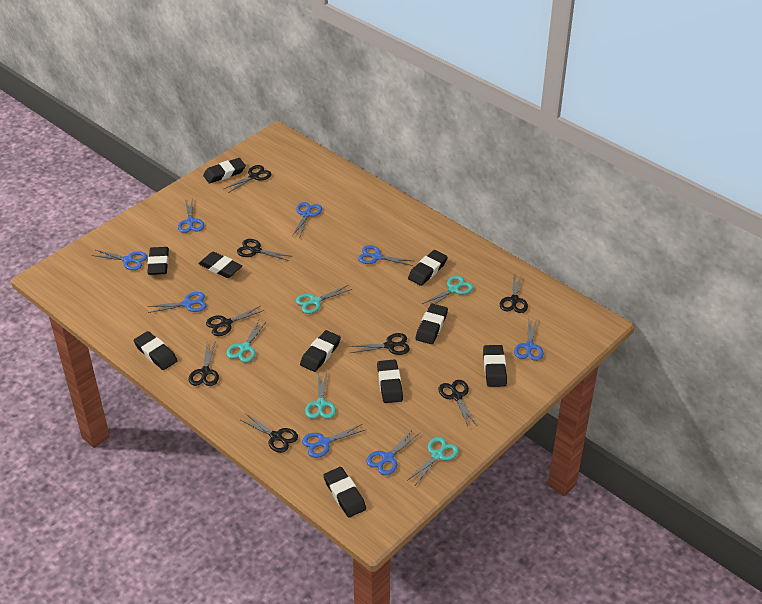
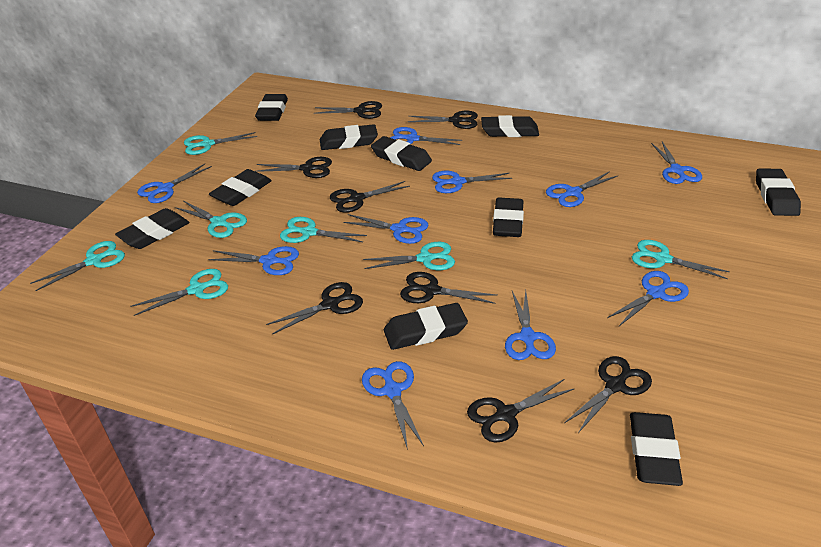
blue scissors: 8 -> 10
turquoise scissors: 5 -> 7

